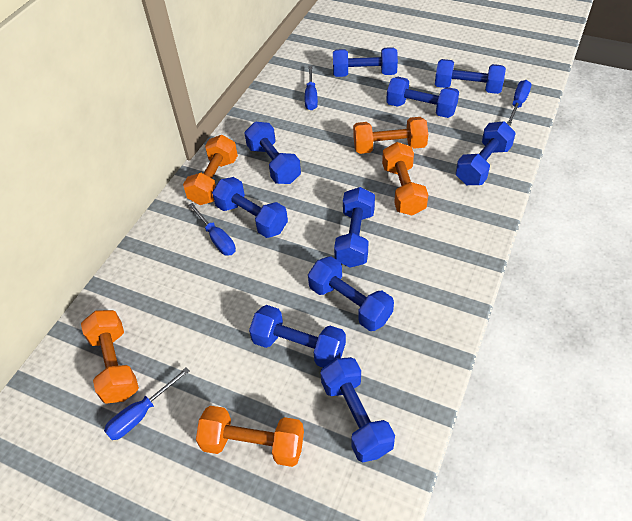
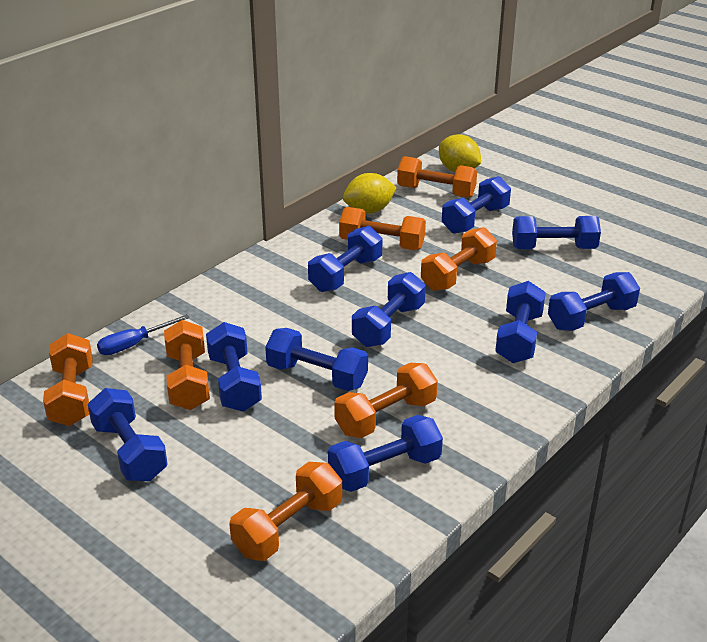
blue screwdriver: 4 -> 1
orange dumbbell: 5 -> 7
yellow lemon: 0 -> 2

